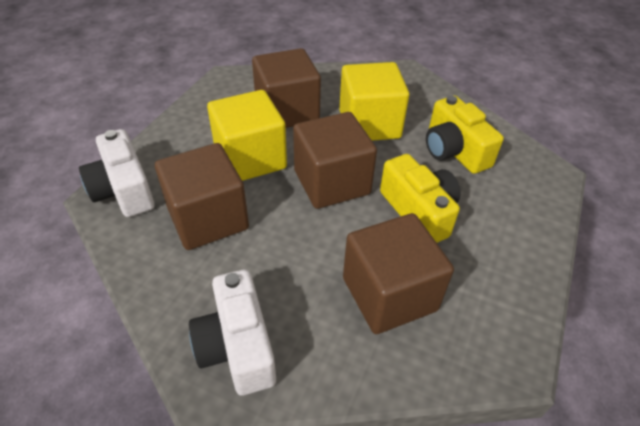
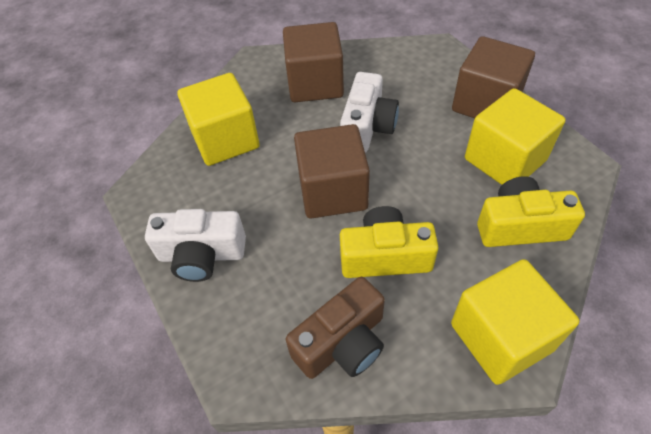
brown camera: 0 -> 1
brown cube: 4 -> 3
yellow cube: 2 -> 3

